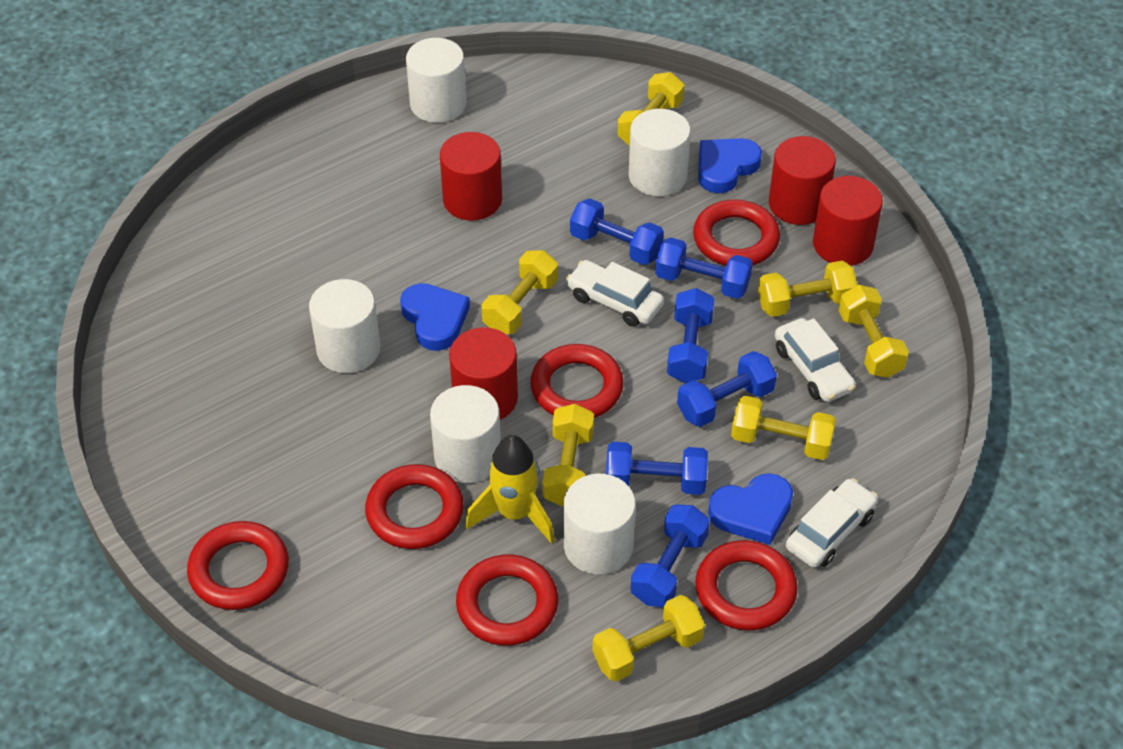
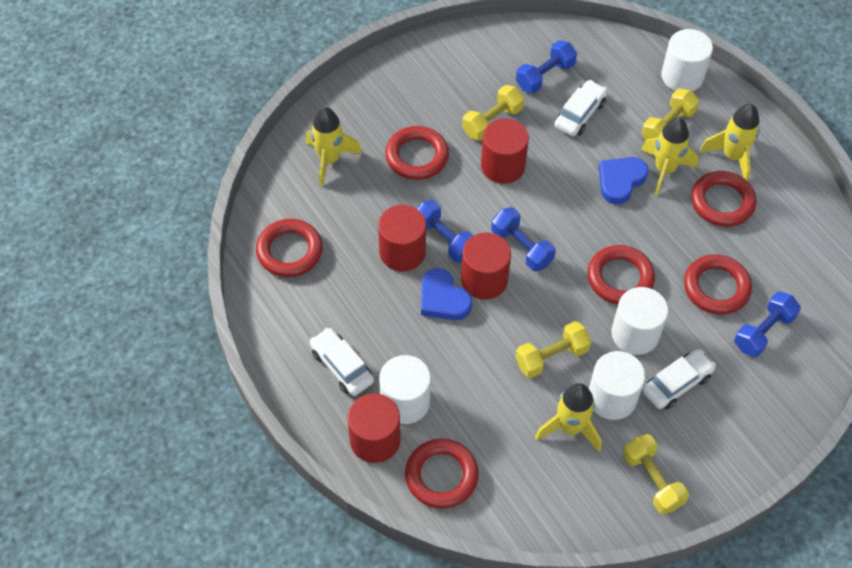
blue dumbbell: 6 -> 4
blue heart: 3 -> 2
white cylinder: 5 -> 4
yellow dumbbell: 7 -> 4
yellow rocket: 1 -> 4

